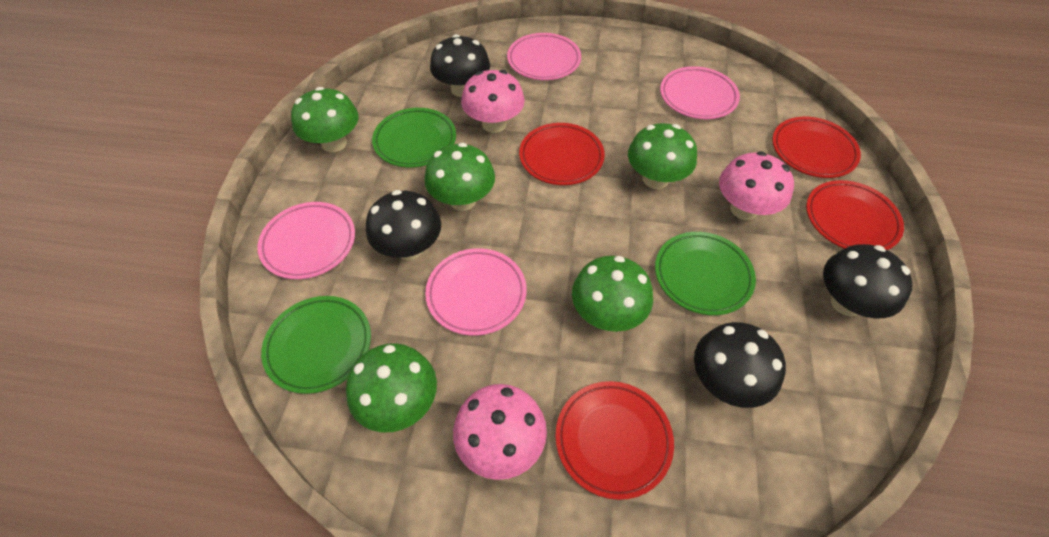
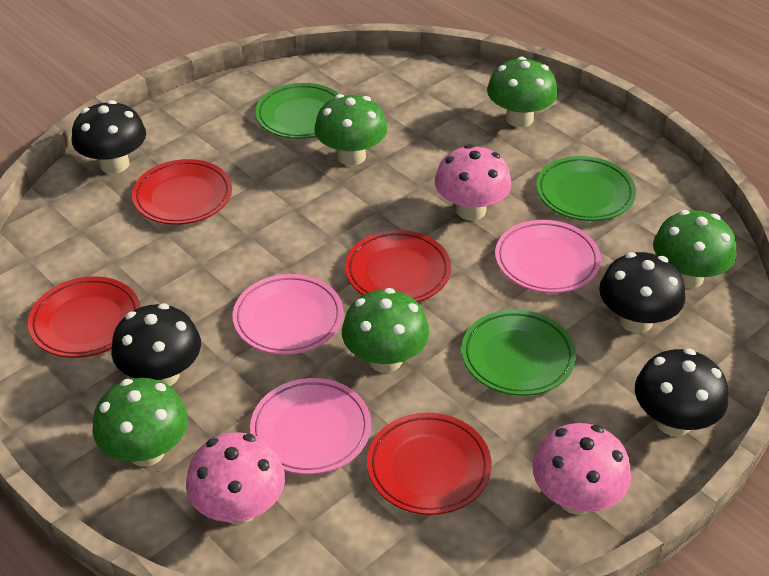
pink plate: 4 -> 3

